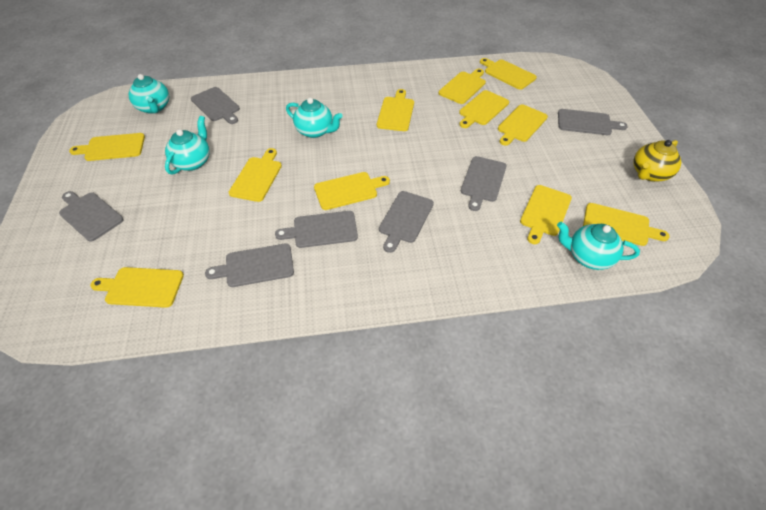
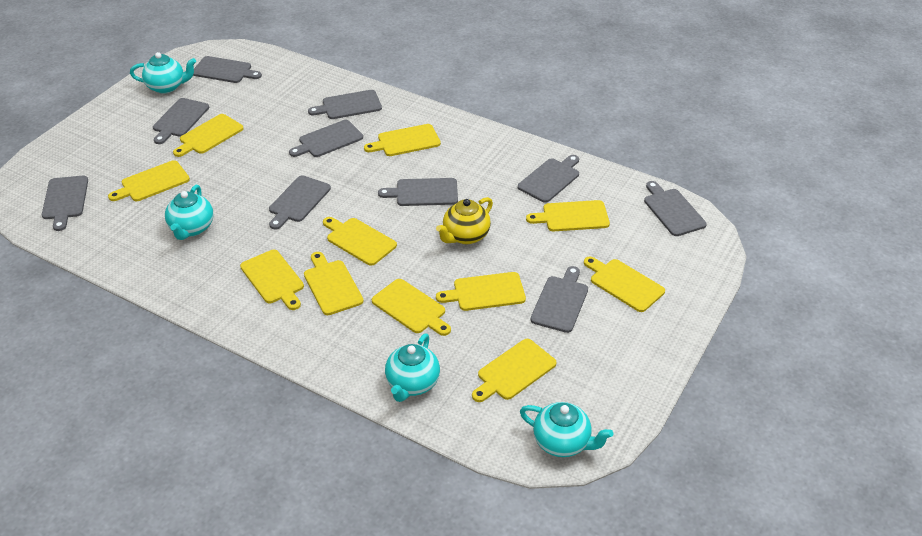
grey cutting board: 7 -> 10

